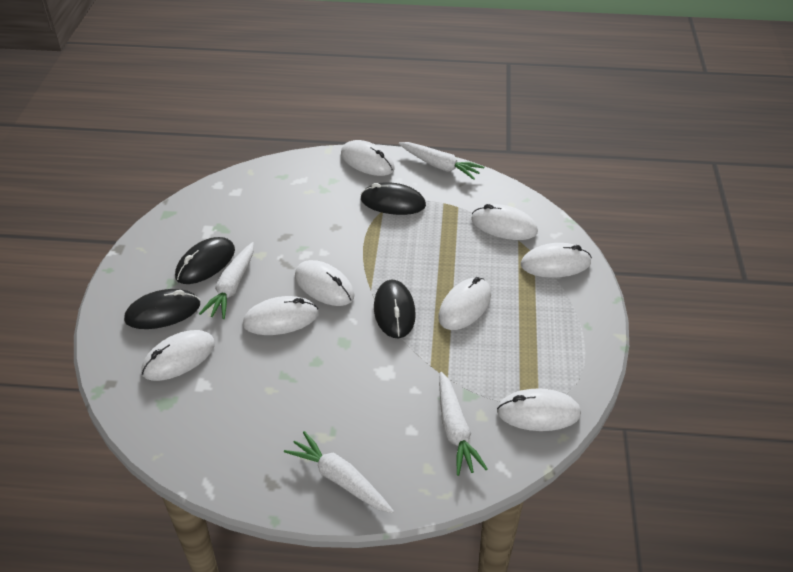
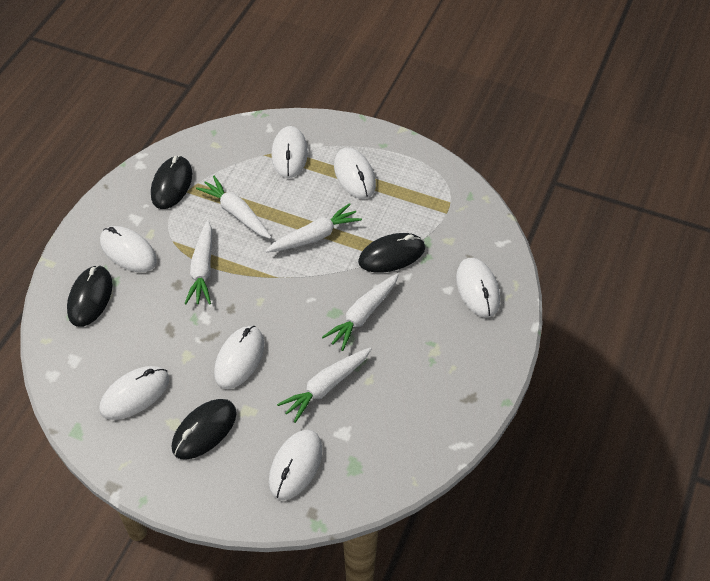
white carrot: 4 -> 5
white mouse: 8 -> 7

